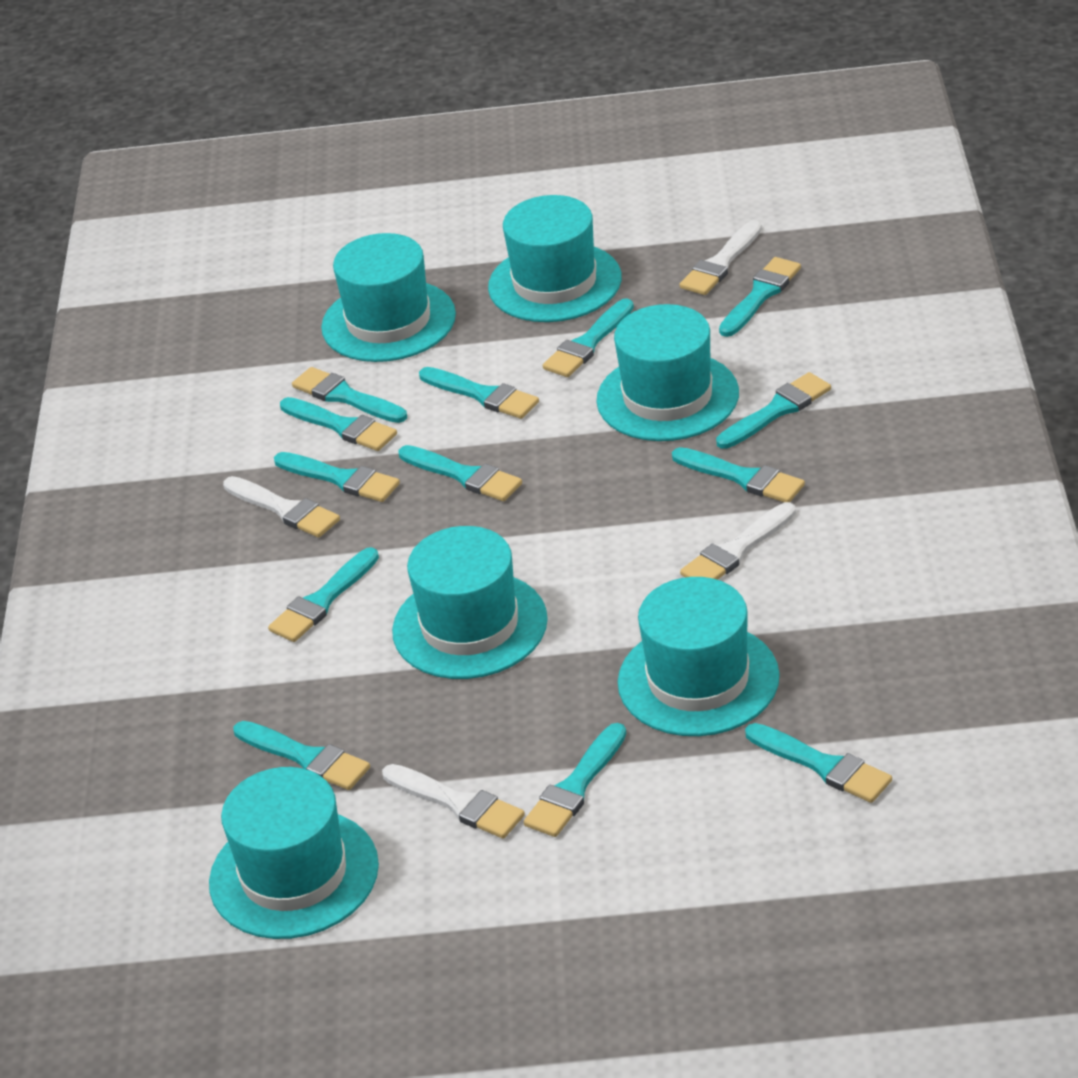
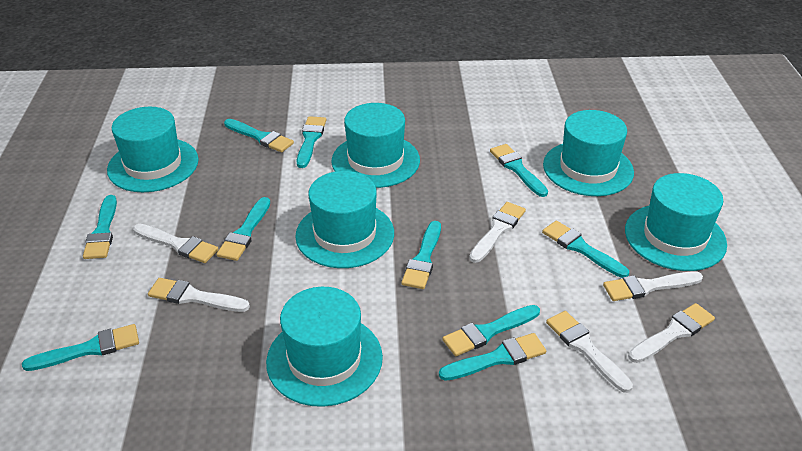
turquoise brush: 13 -> 10
white brush: 4 -> 6

